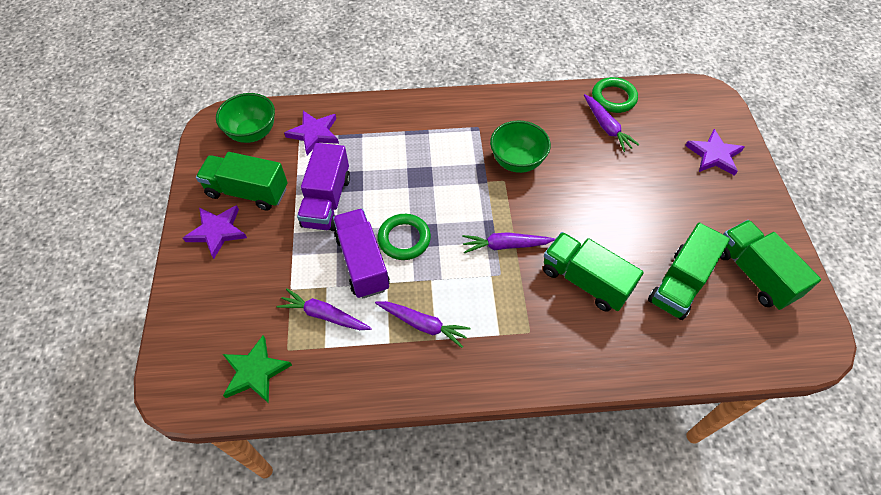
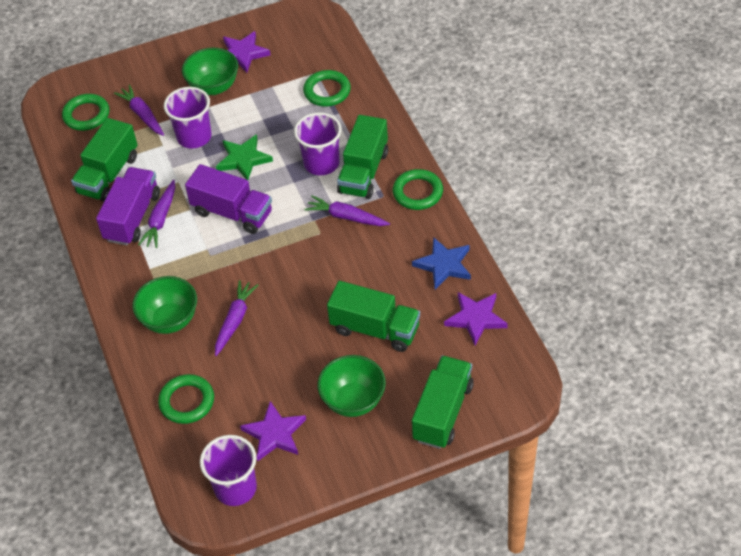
blue star: 0 -> 1
green bowl: 2 -> 3
green ring: 2 -> 4
purple cup: 0 -> 3

